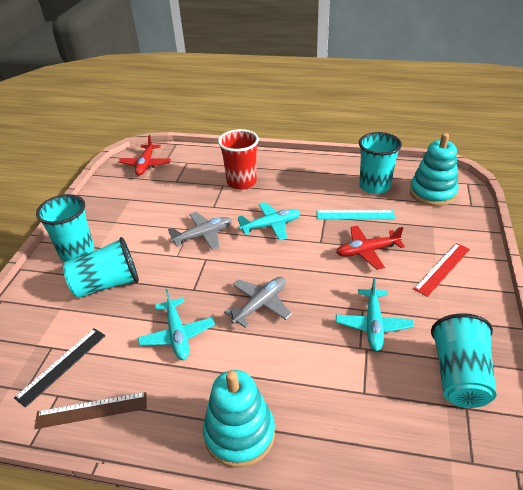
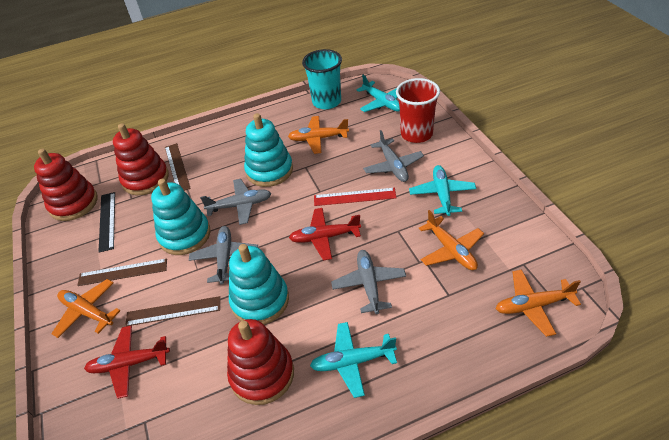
brown ruler: 1 -> 3
grey plane: 2 -> 4
orange plane: 0 -> 4
red stacking toy: 0 -> 3
turquoise cup: 4 -> 1
turquoise ruler: 1 -> 0
turquoise stacking toy: 2 -> 3

